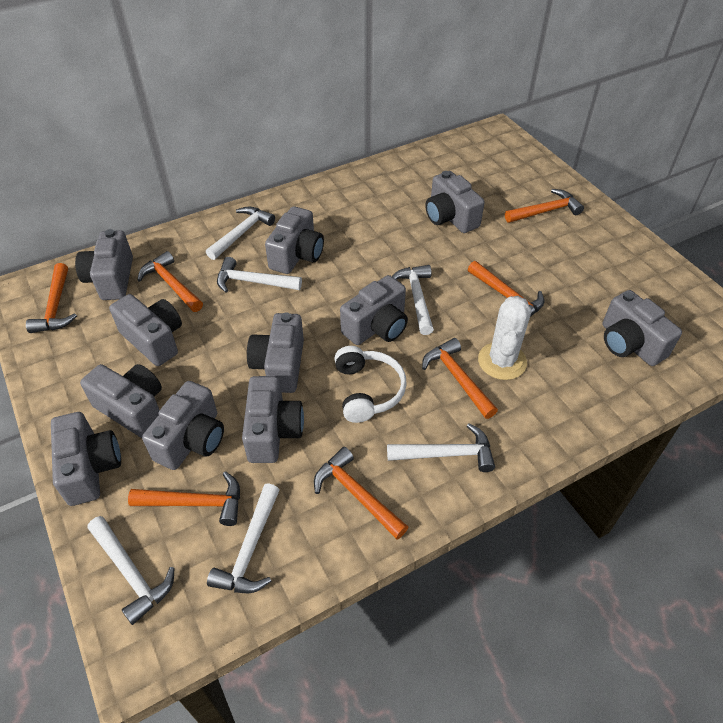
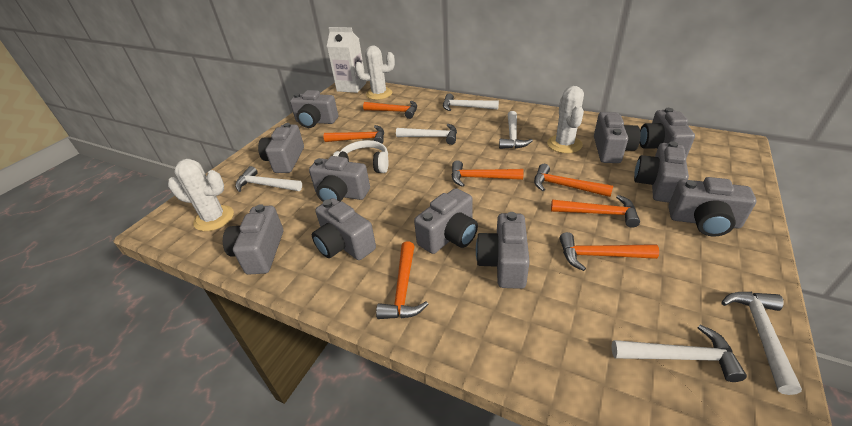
white cactus: 1 -> 3
white carton: 0 -> 1

